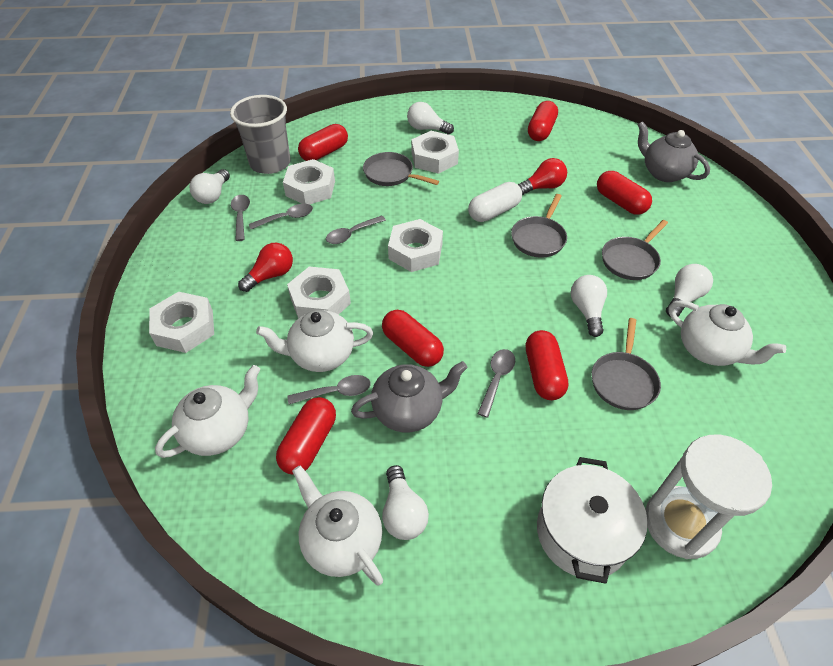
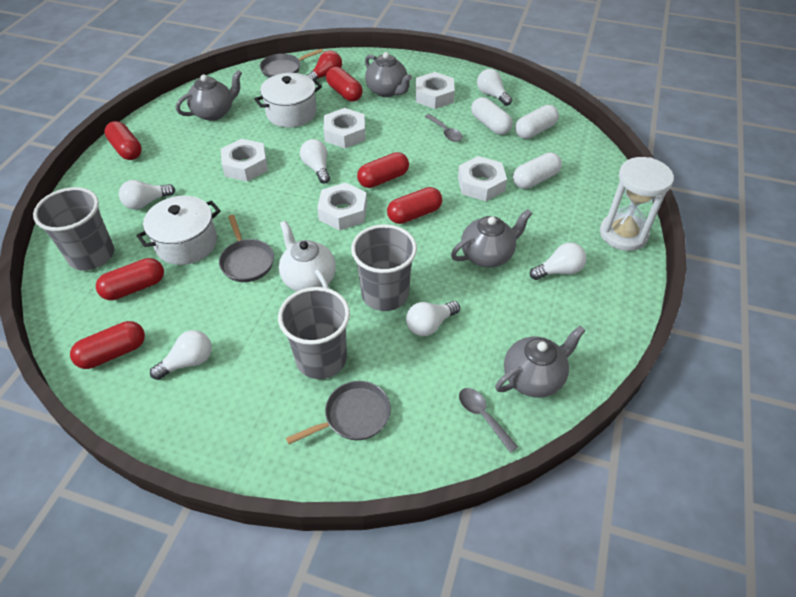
grey cup: 1 -> 3
grey pan: 4 -> 3
grey spoon: 5 -> 2
grey teapot: 2 -> 4
red light bulb: 2 -> 1
white capsule: 1 -> 3
white light bulb: 5 -> 6
white pot: 1 -> 2
white teapot: 4 -> 1

